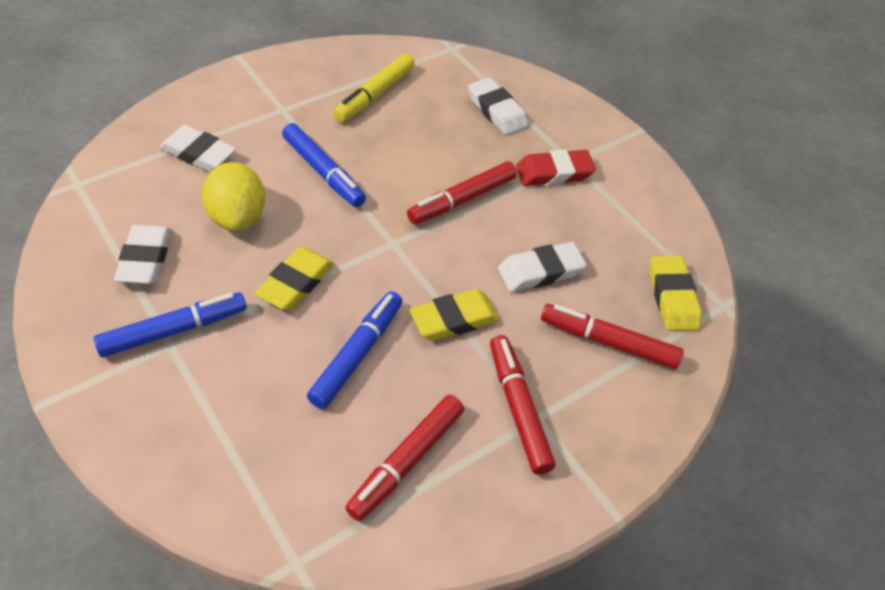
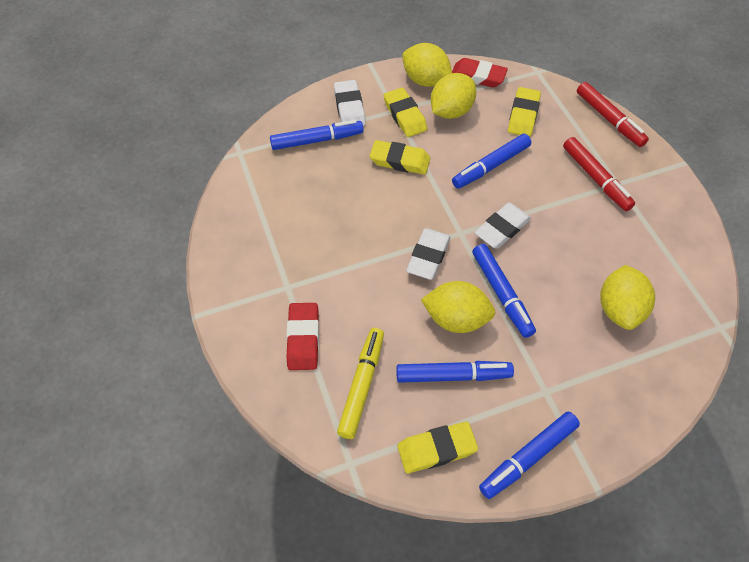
blue marker: 3 -> 5
red eraser: 1 -> 2
red marker: 4 -> 2
white eraser: 4 -> 3
yellow eraser: 3 -> 4
yellow lemon: 1 -> 4

